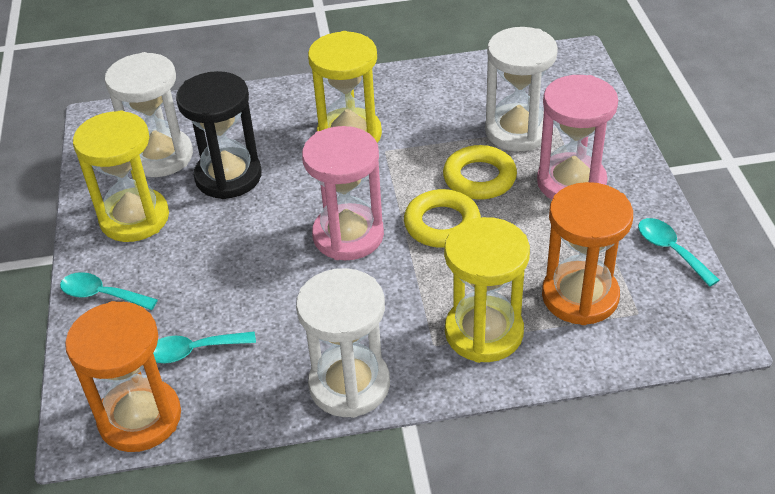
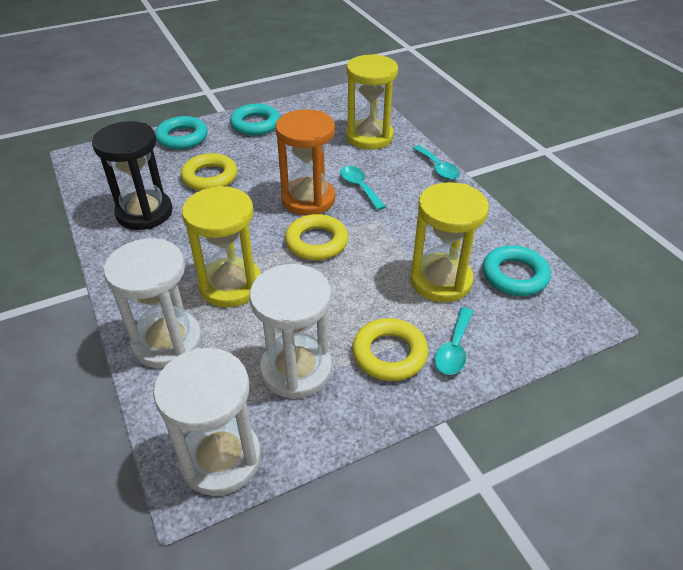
orange hourglass: 2 -> 1
pink hourglass: 2 -> 0
turquoise ring: 0 -> 3
yellow ring: 2 -> 3

